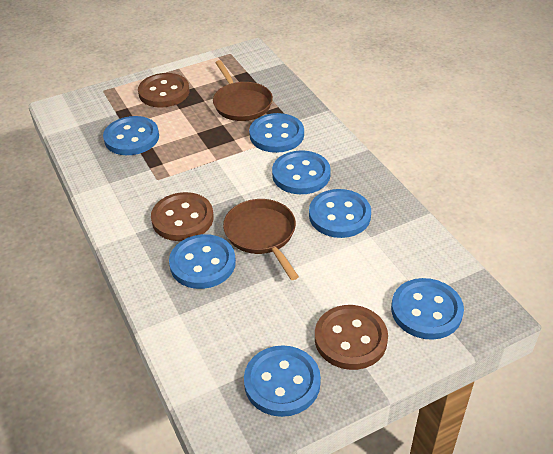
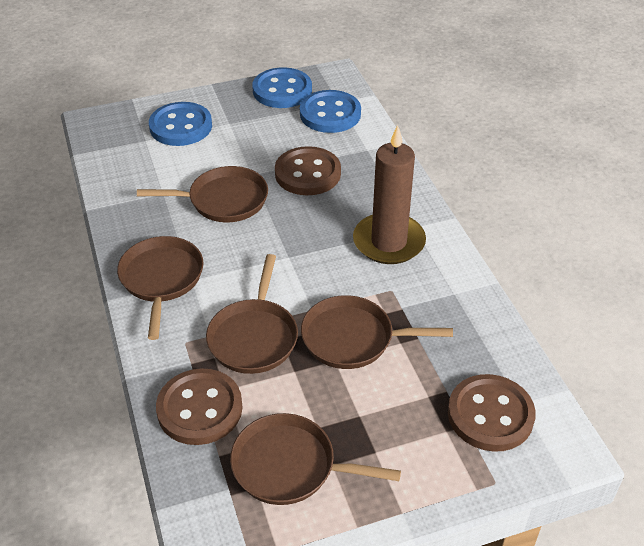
blue button: 7 -> 3
brown candle: 0 -> 1
brown pan: 2 -> 5

